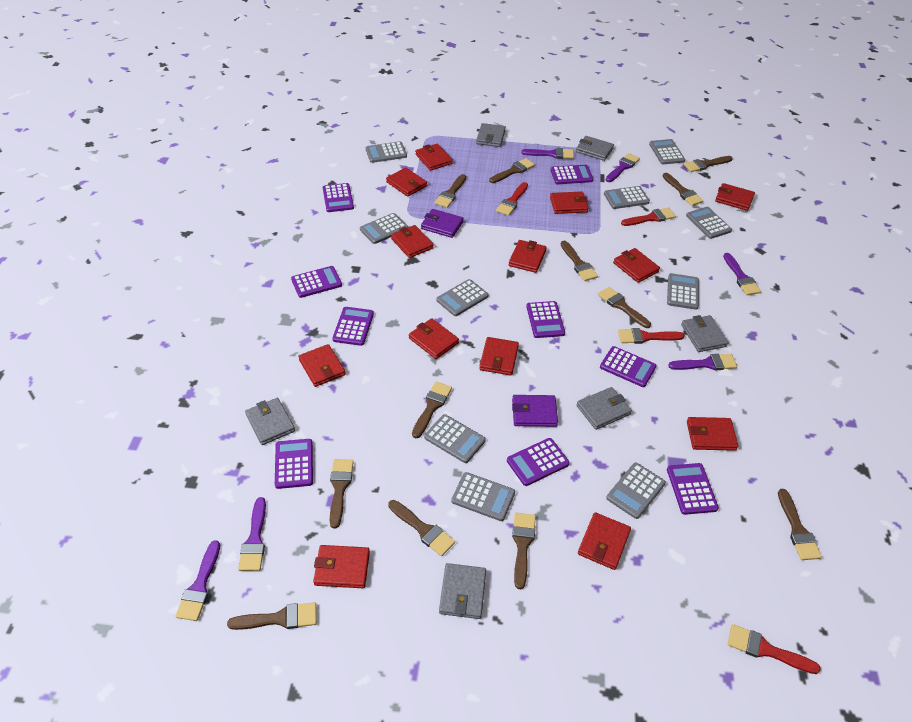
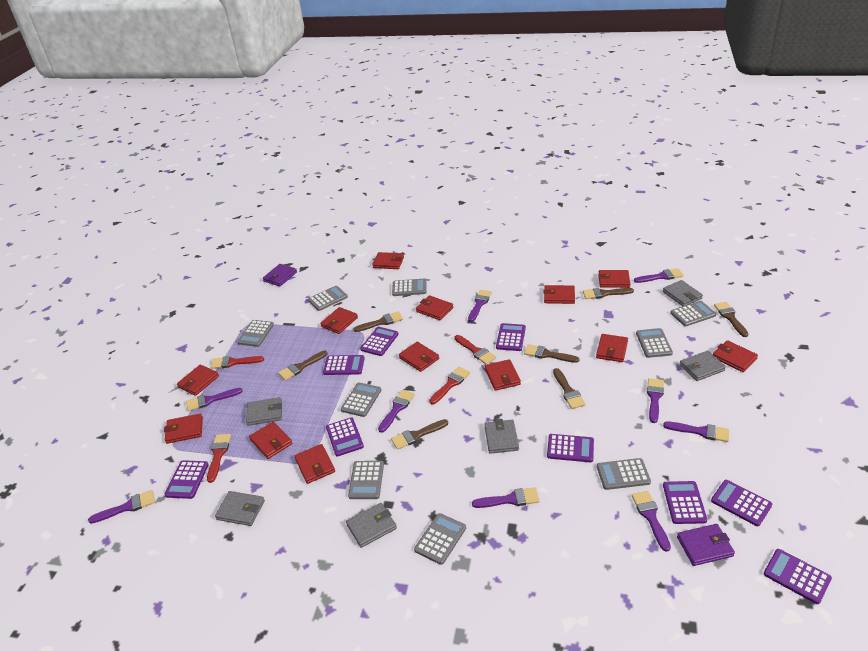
brown brush: 12 -> 7
grey calculator: 10 -> 9
purple brush: 6 -> 9

